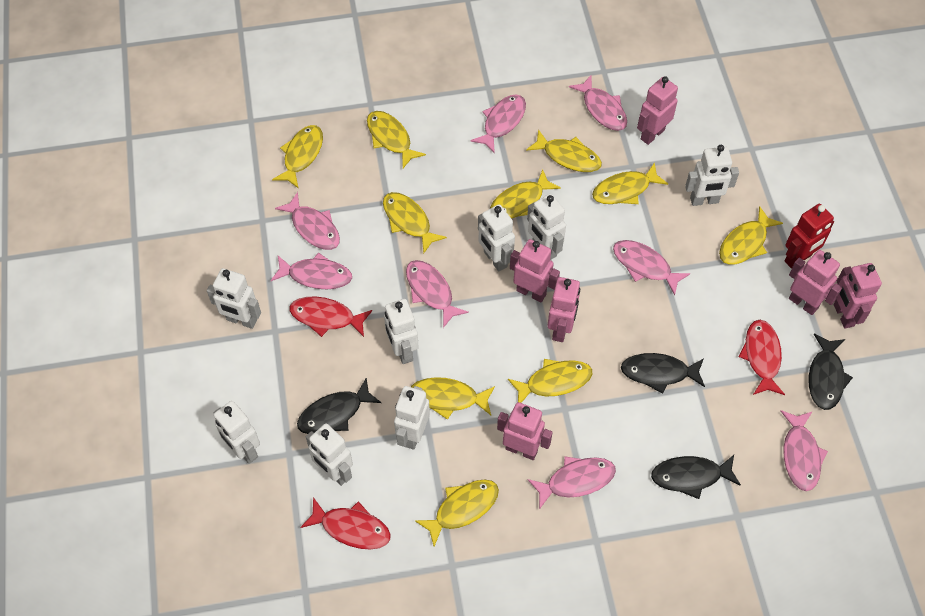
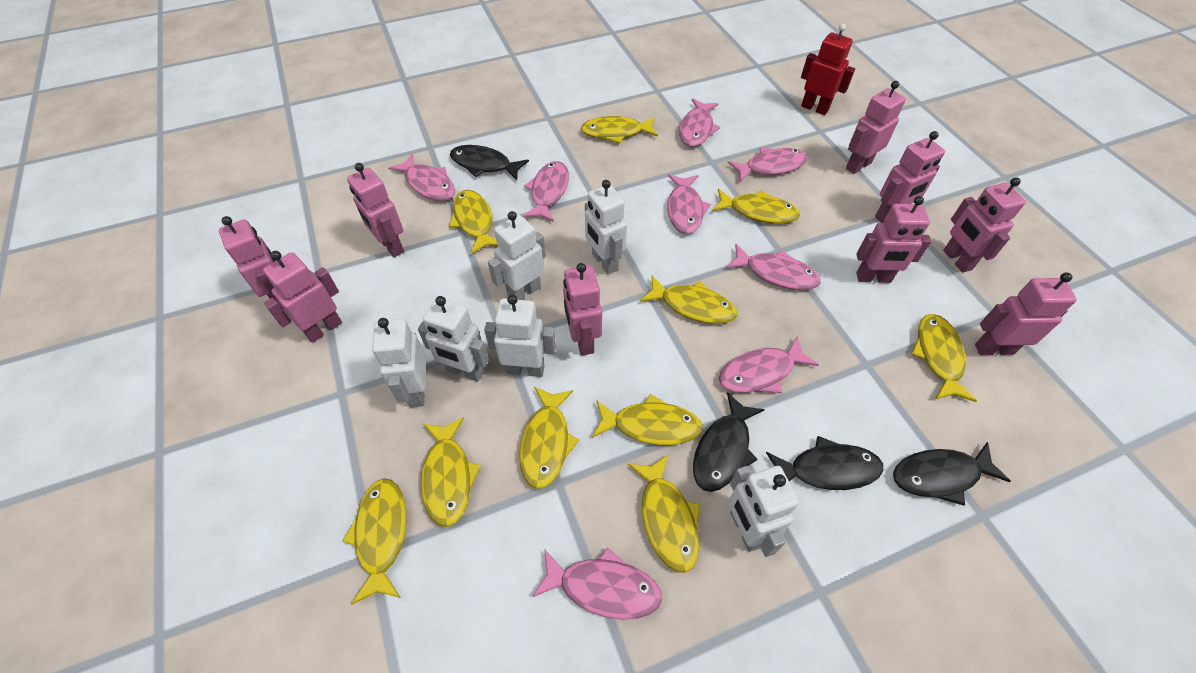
pink robot: 6 -> 9
red fish: 3 -> 0
white robot: 8 -> 6

